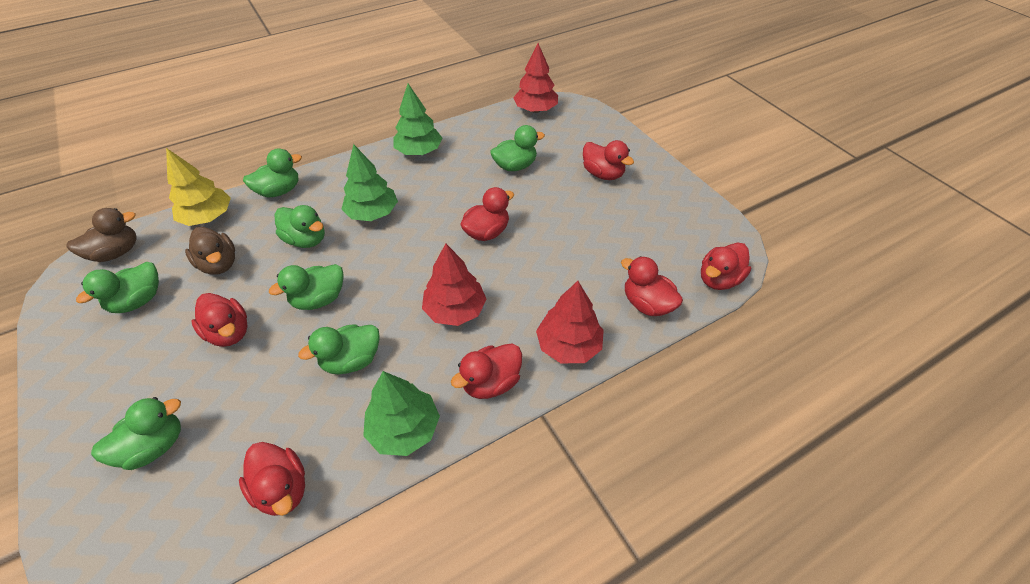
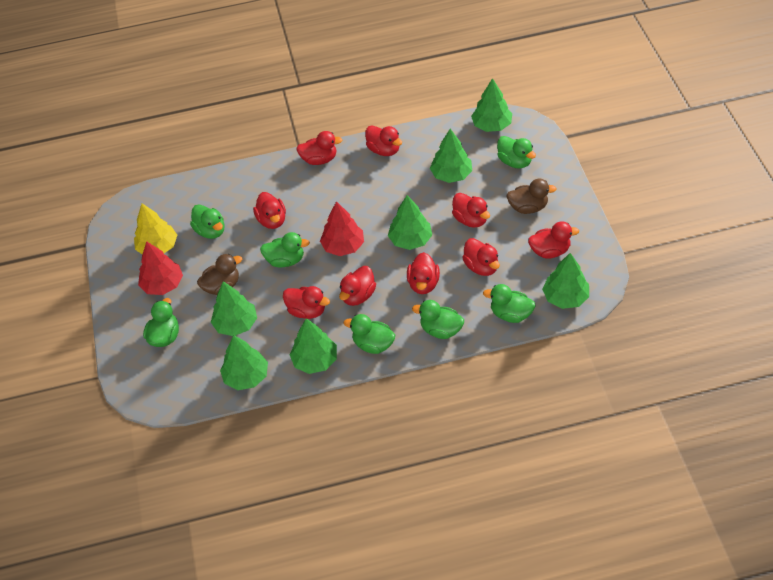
green tree: 3 -> 7
red duck: 7 -> 9
red tree: 3 -> 2

